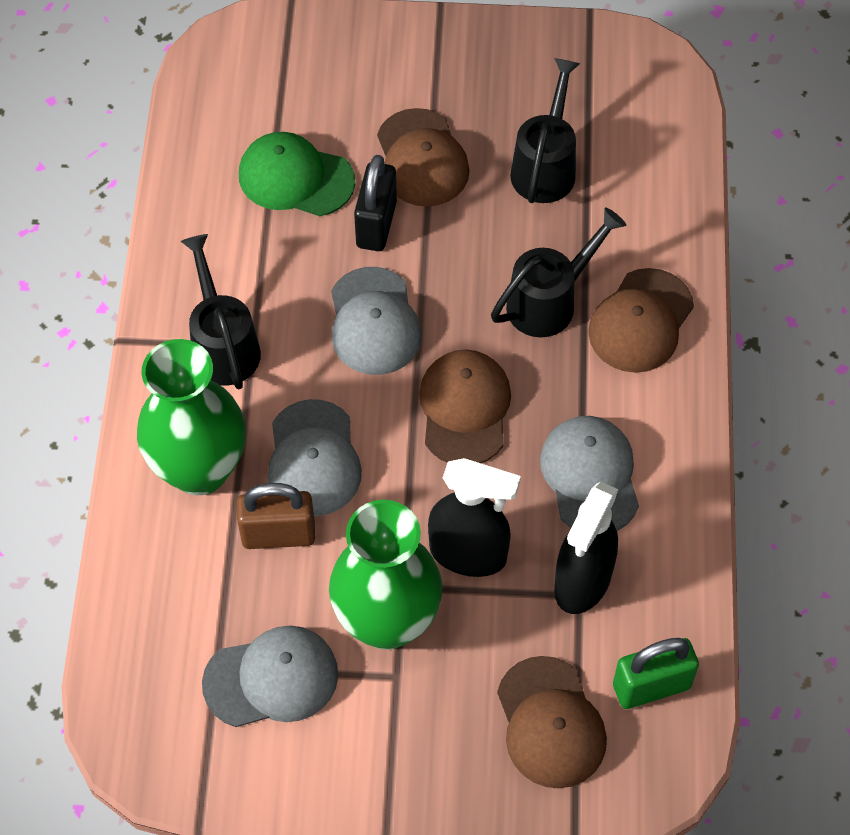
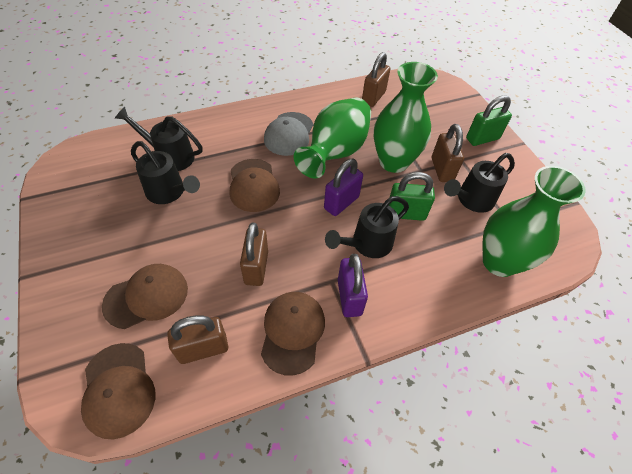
black padlock: 1 -> 0
black spray bottle: 2 -> 0
black watering can: 3 -> 4
brown padlock: 1 -> 4
green cap: 1 -> 0
green padlock: 1 -> 2
green vase: 2 -> 3
grey cap: 4 -> 1
purple padlock: 0 -> 2

